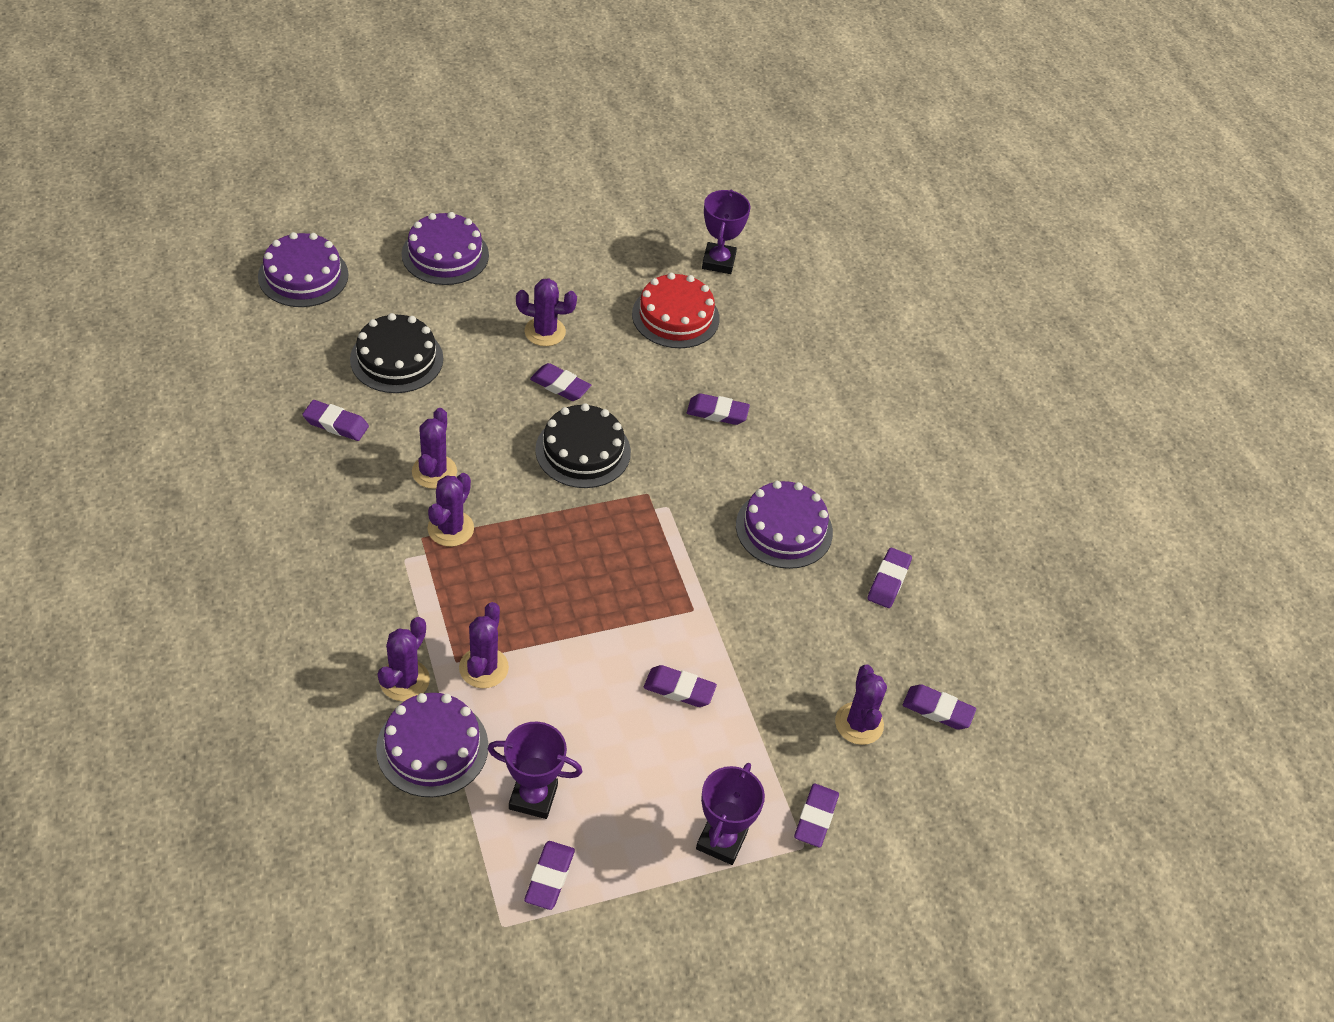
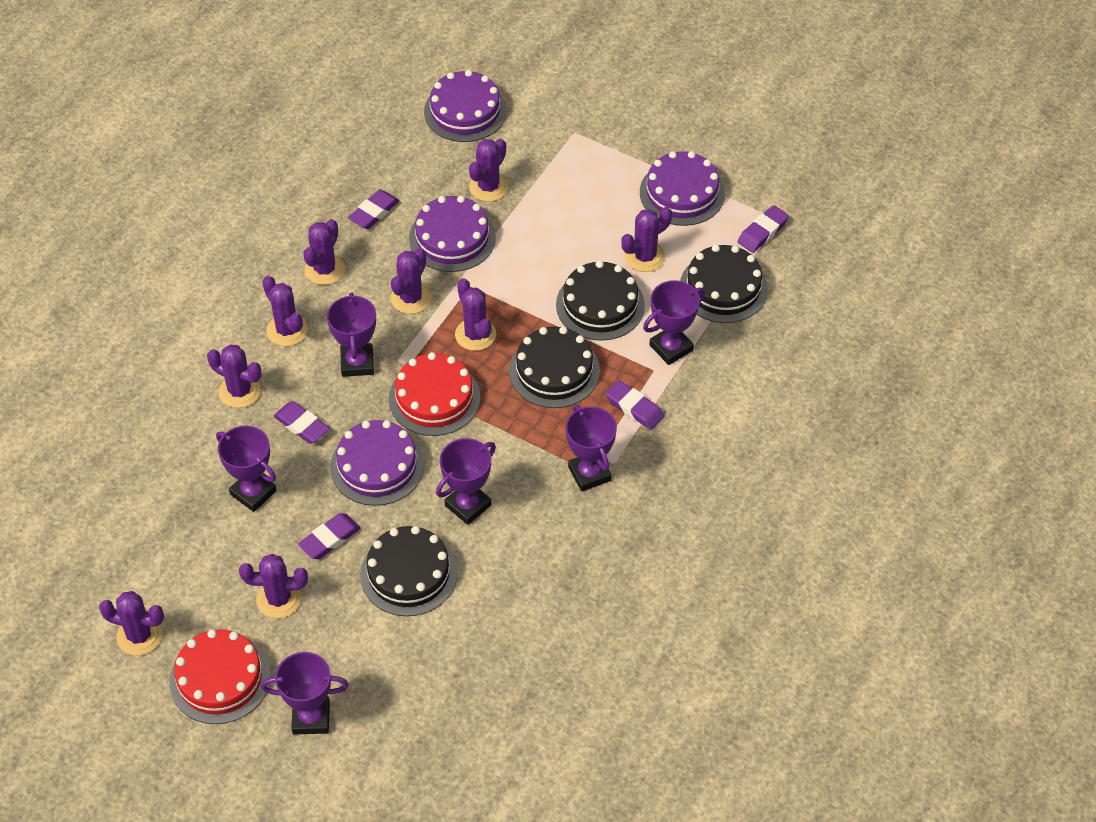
black cake: 2 -> 4
purple cactus: 6 -> 9
purple eraser: 8 -> 5
purple trophy: 3 -> 6
red cake: 1 -> 2

